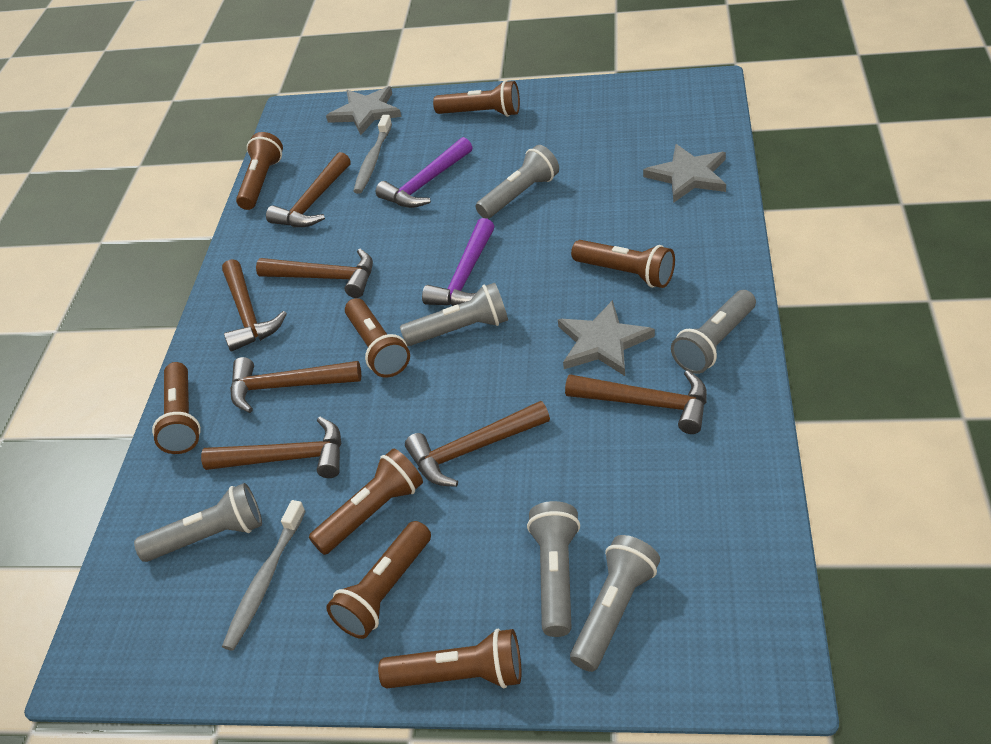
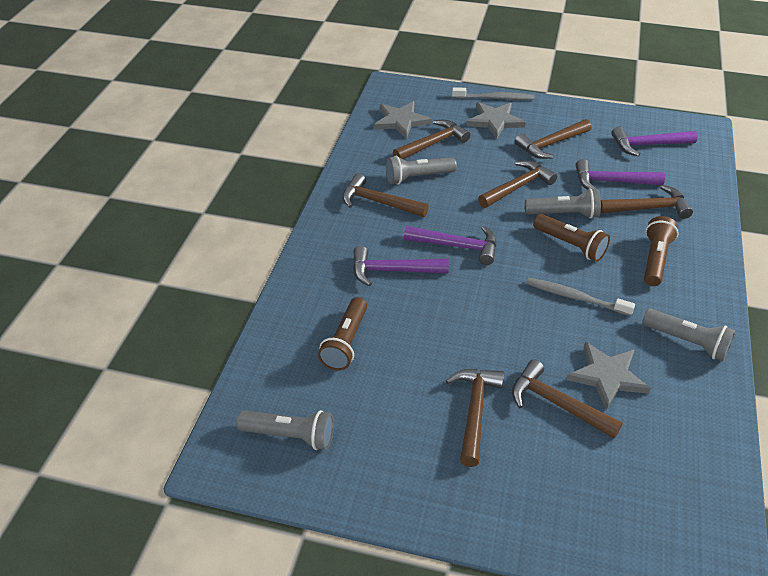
brown flashlight: 8 -> 3
grey flashlight: 6 -> 4
purple hammer: 2 -> 4

